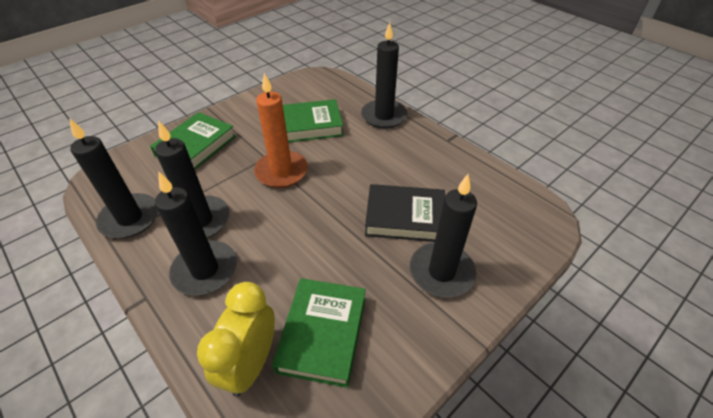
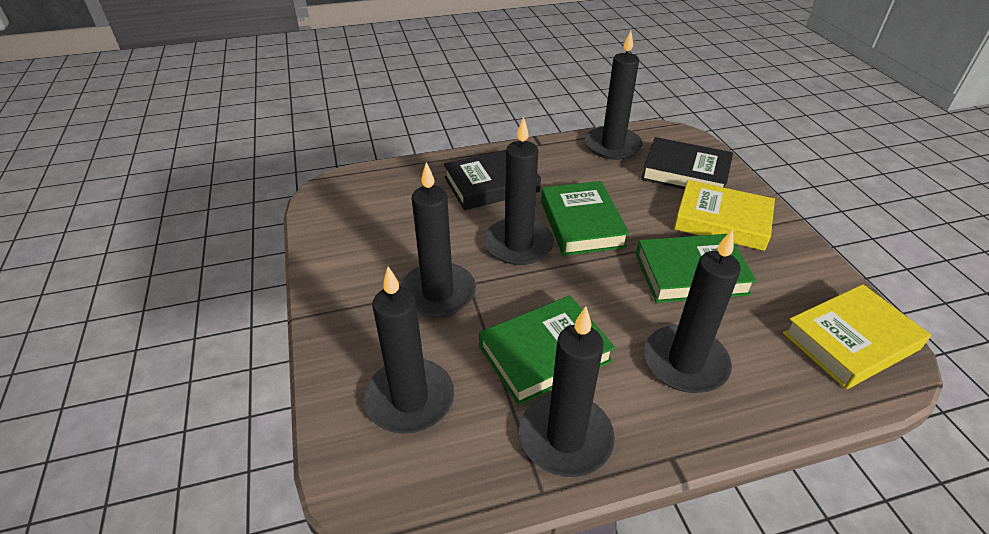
black book: 1 -> 2
black candle: 5 -> 6
orange candle: 1 -> 0
yellow book: 0 -> 2
yellow clock: 1 -> 0

